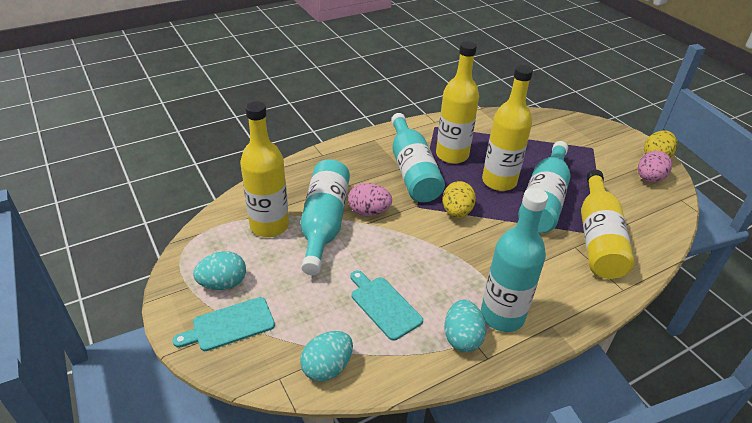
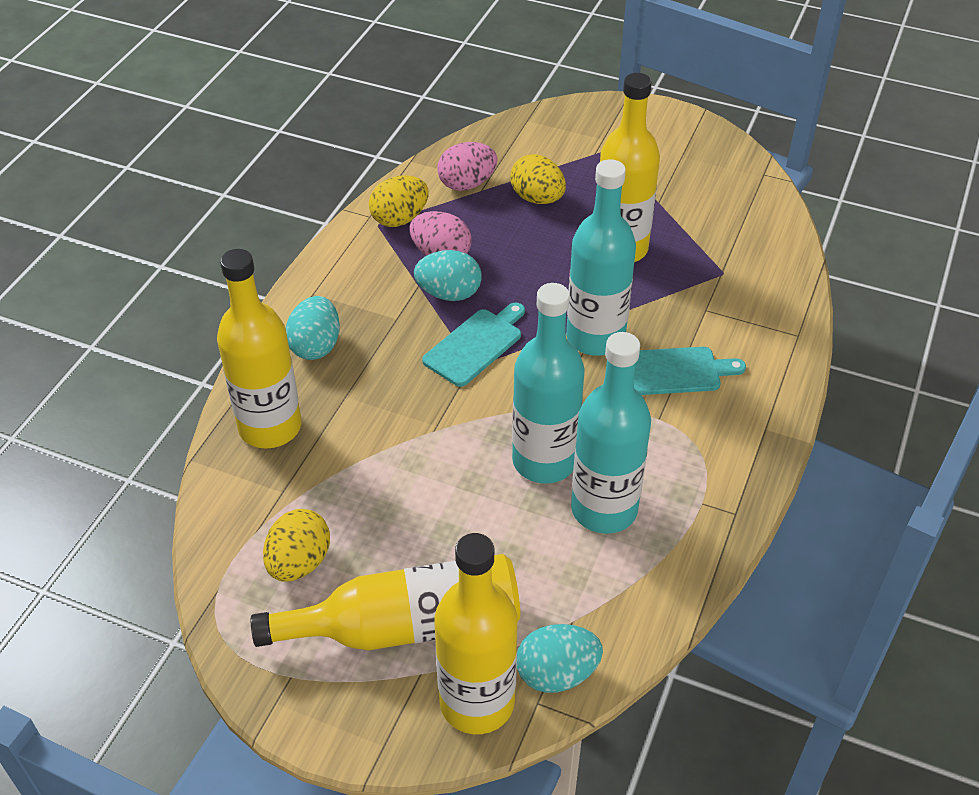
turquoise bottle: 4 -> 3
yellow egg: 2 -> 3

